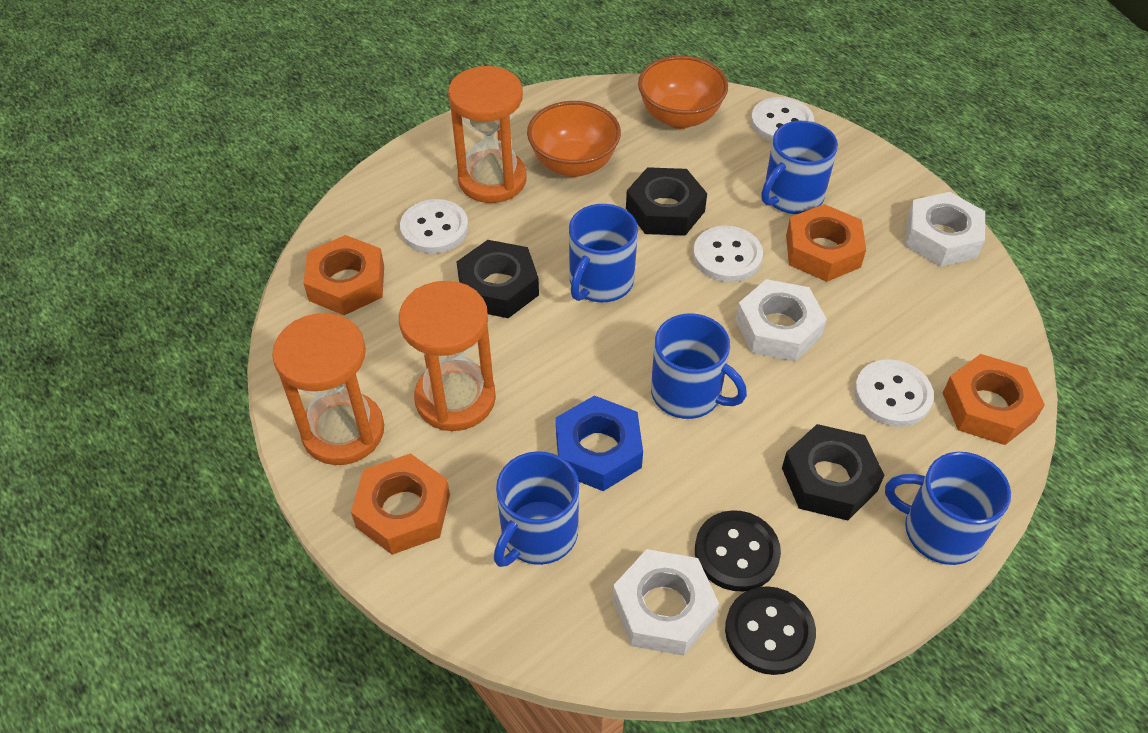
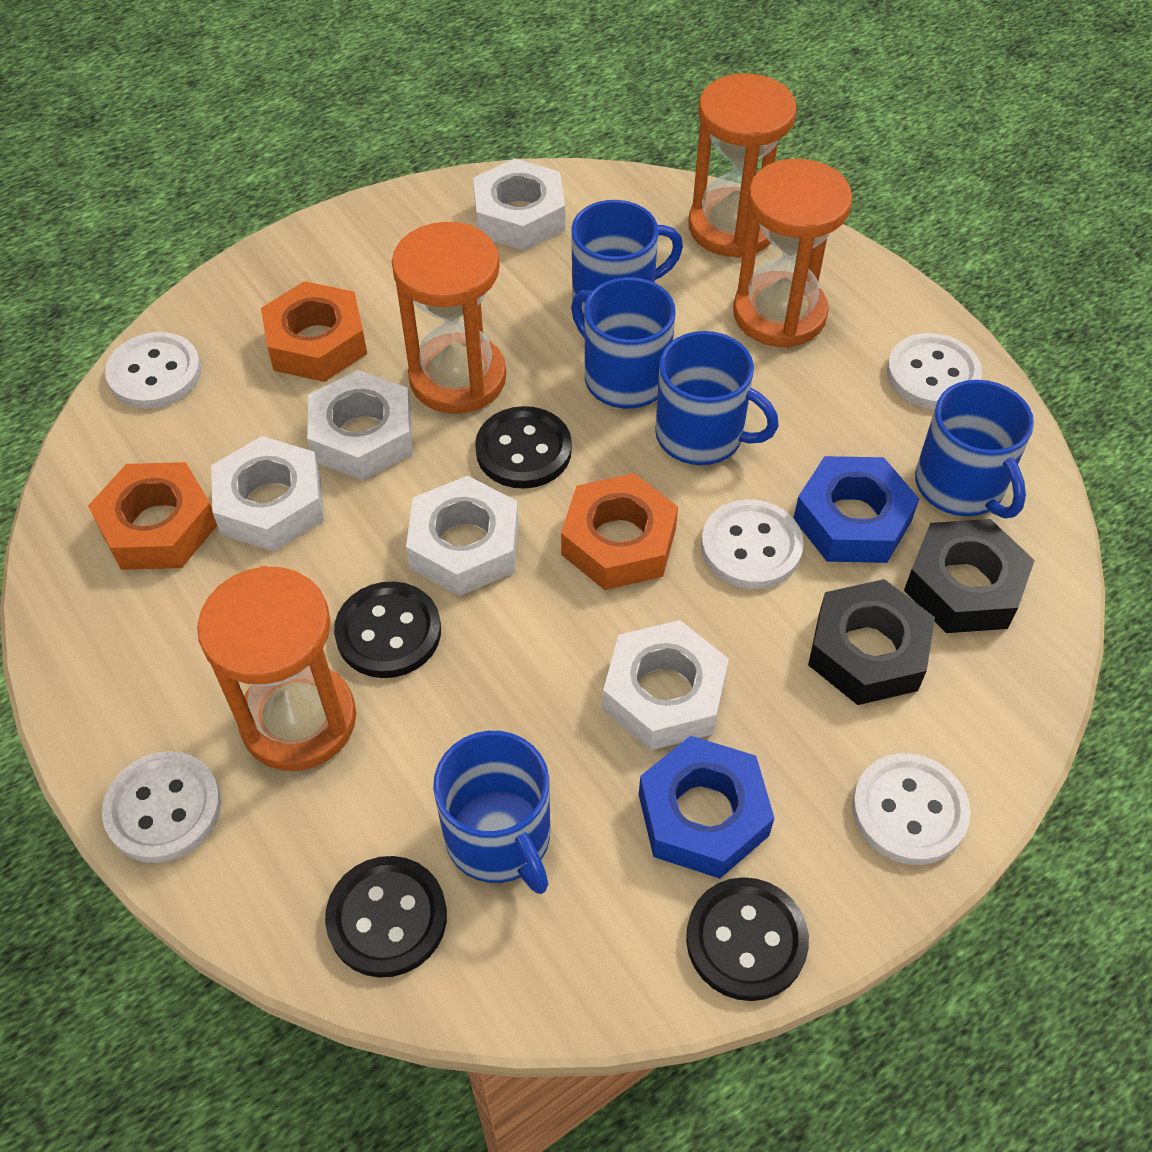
black button: 2 -> 4
black nut: 3 -> 2
blue nut: 1 -> 2
orange bowl: 2 -> 0
orange hourglass: 3 -> 4
orange nut: 4 -> 3
white button: 4 -> 5
white nut: 3 -> 5

